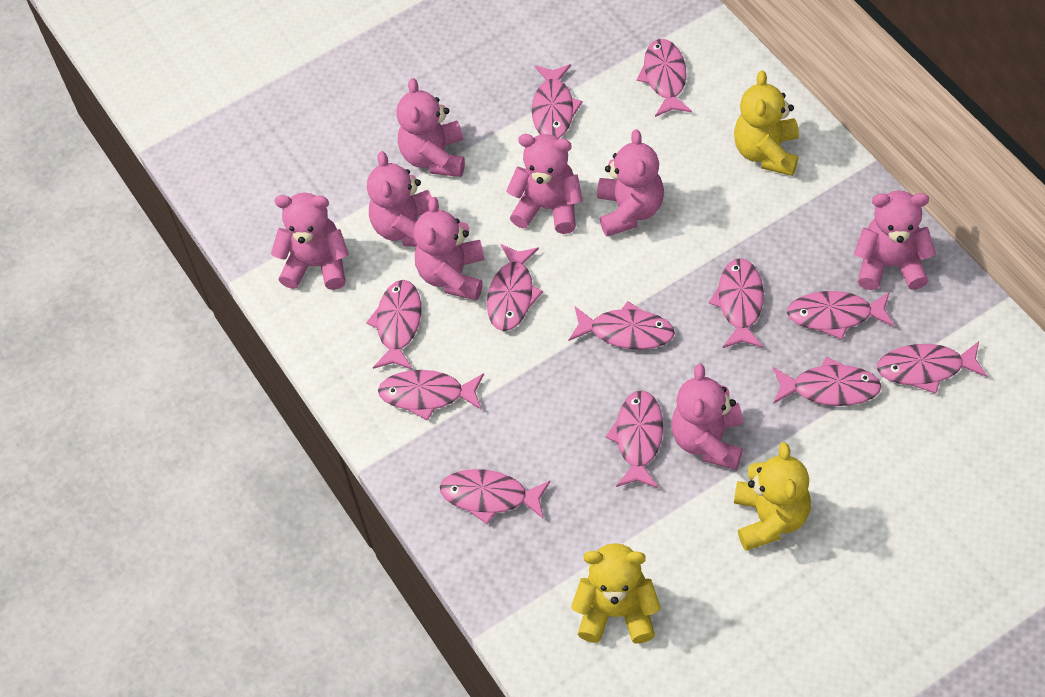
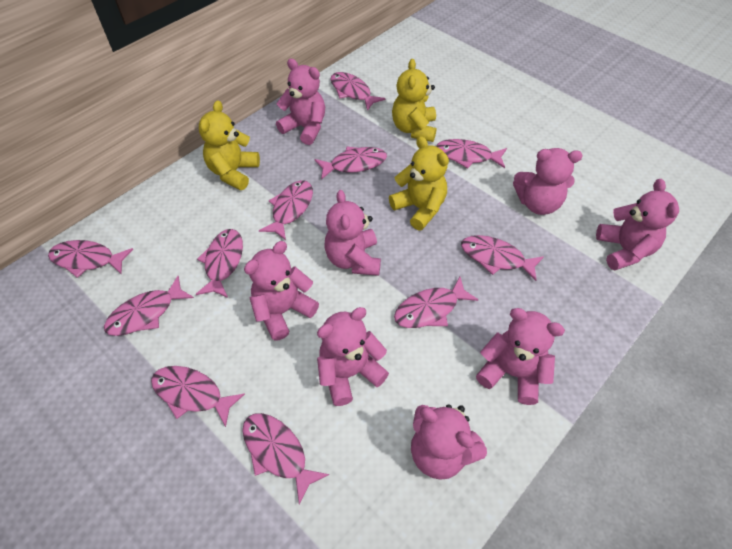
pink fish: 12 -> 11

